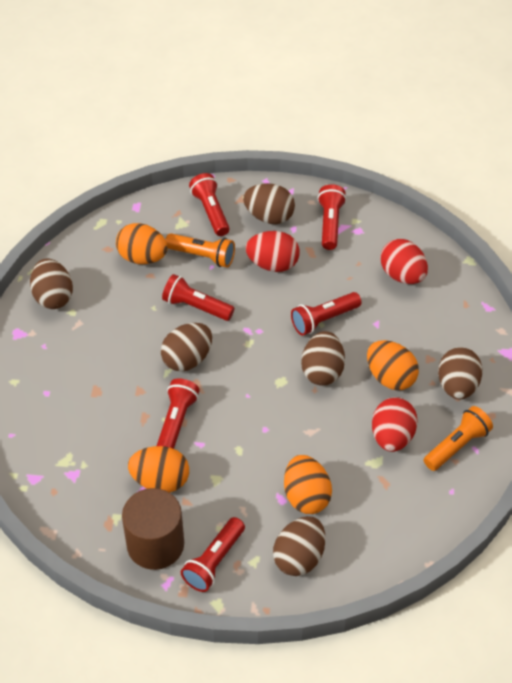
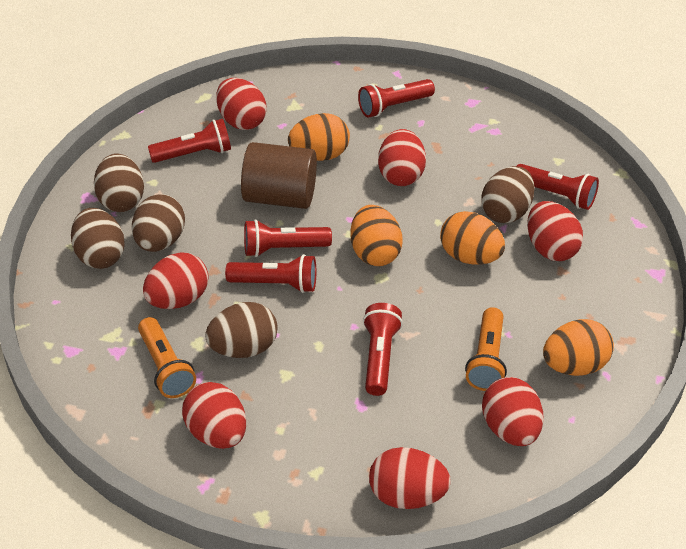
brown egg: 6 -> 5
red egg: 3 -> 7

